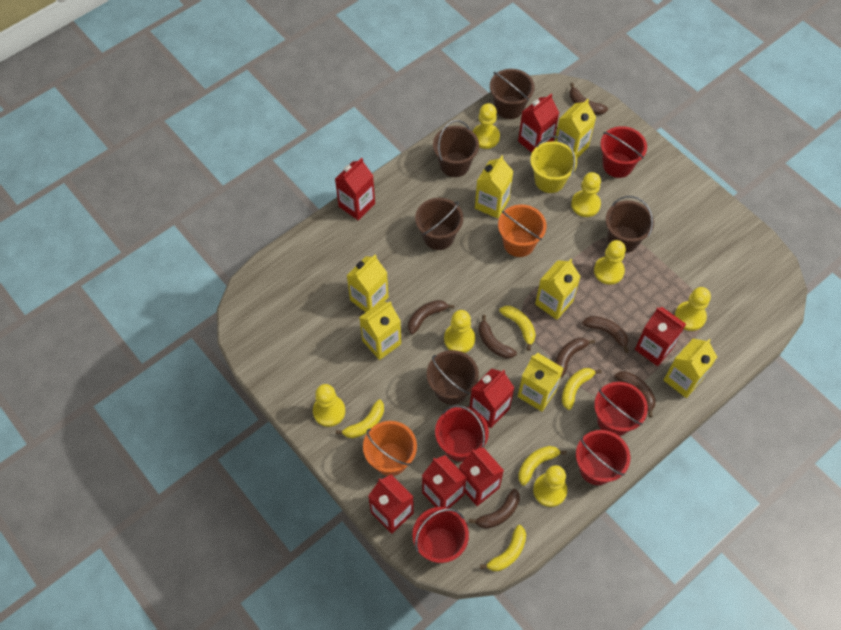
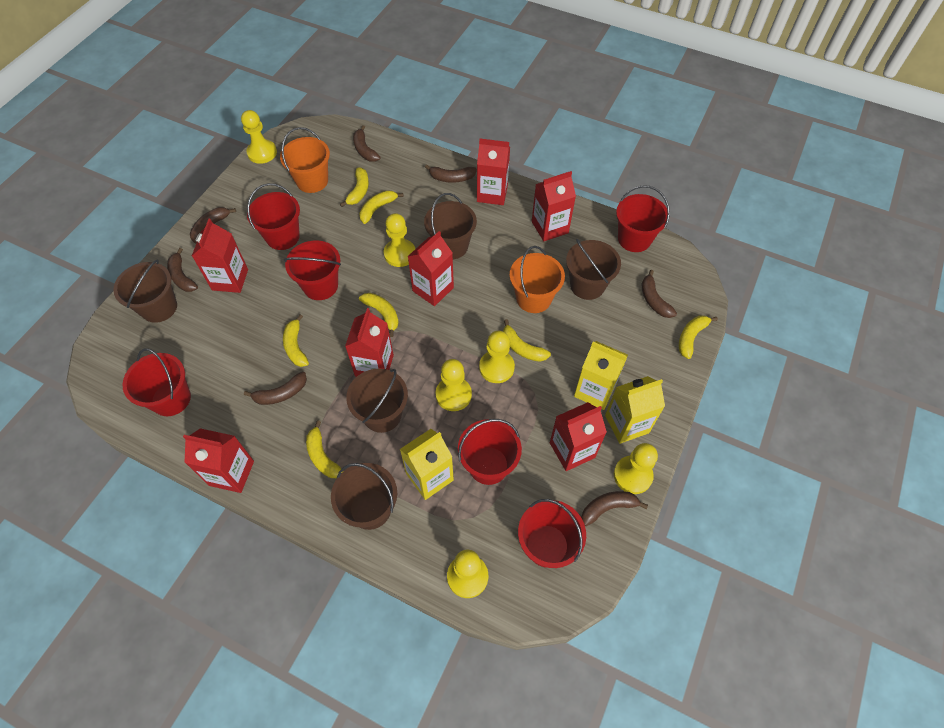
red bucket: 5 -> 6
yellow banana: 5 -> 7
yellow bucket: 1 -> 0
yellow carton: 7 -> 3
yellow pawn: 7 -> 6

